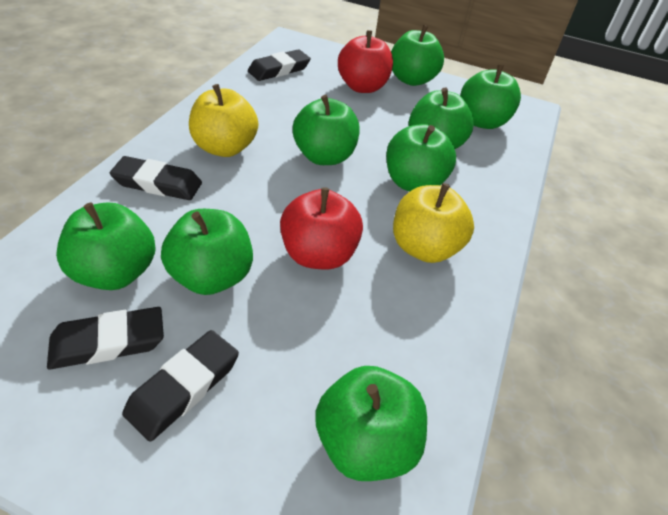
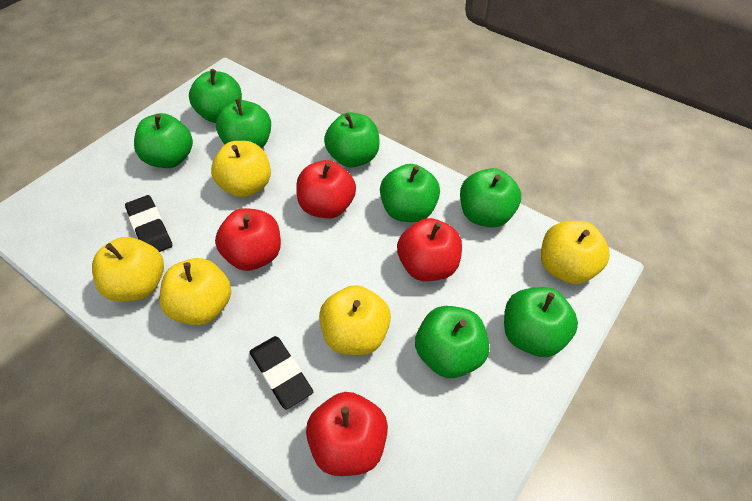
black eraser: 4 -> 2
red apple: 2 -> 4
yellow apple: 2 -> 5

